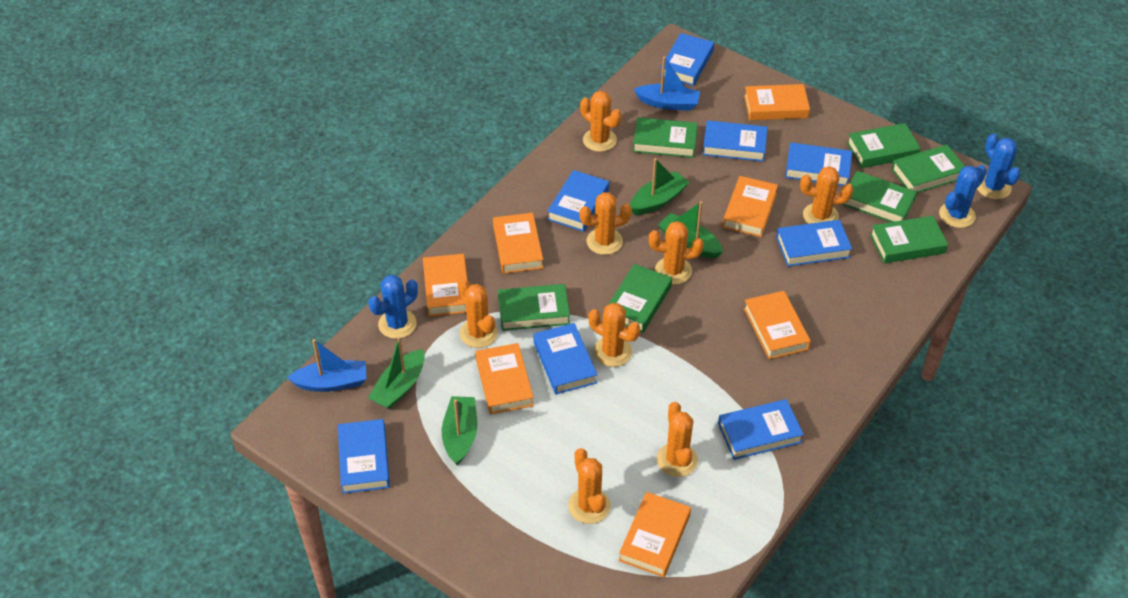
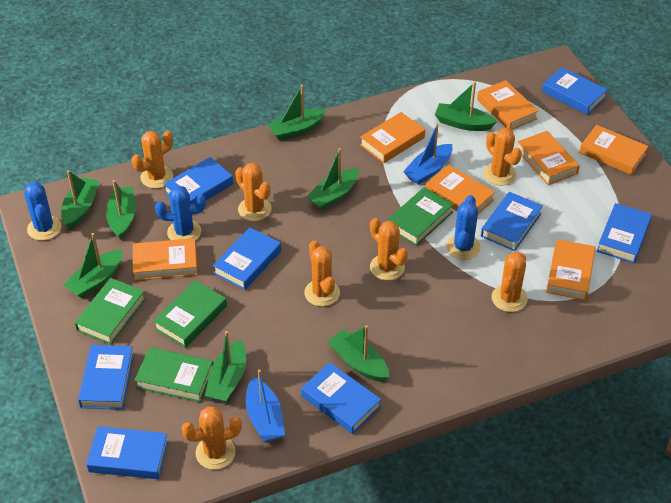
green boat: 4 -> 8
green book: 7 -> 4
orange cactus: 8 -> 7

